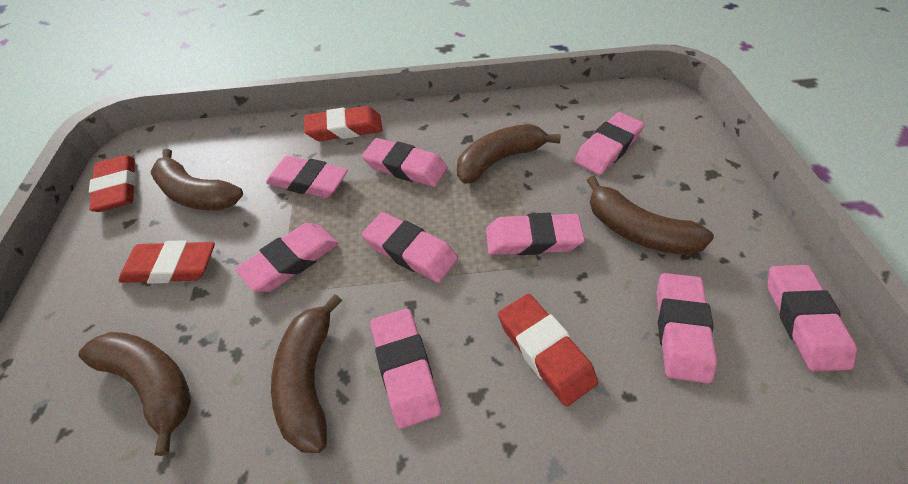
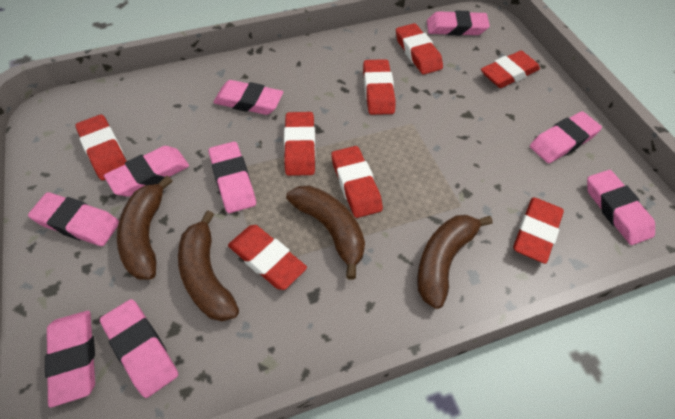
brown banana: 5 -> 4
red eraser: 4 -> 8

